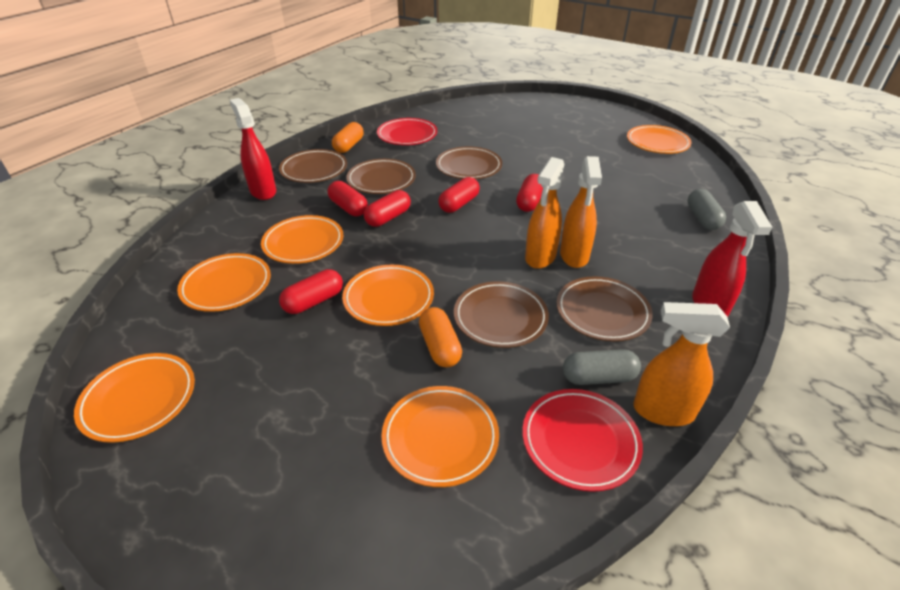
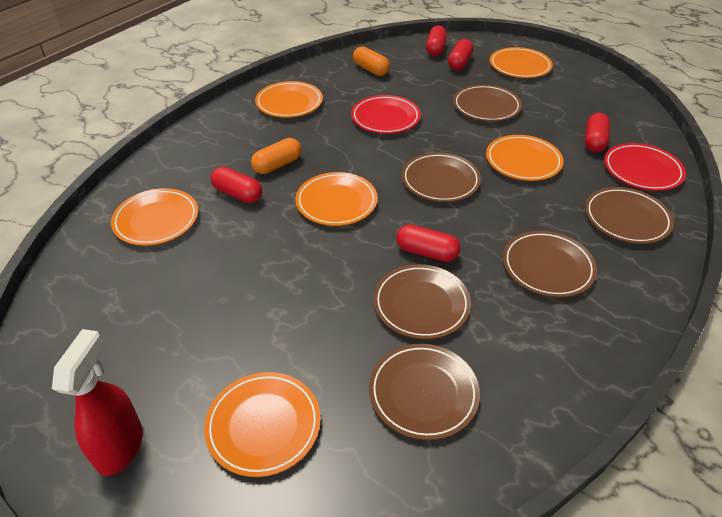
brown plate: 5 -> 6
grey capsule: 2 -> 0
orange spray bottle: 3 -> 0
red spray bottle: 2 -> 1

